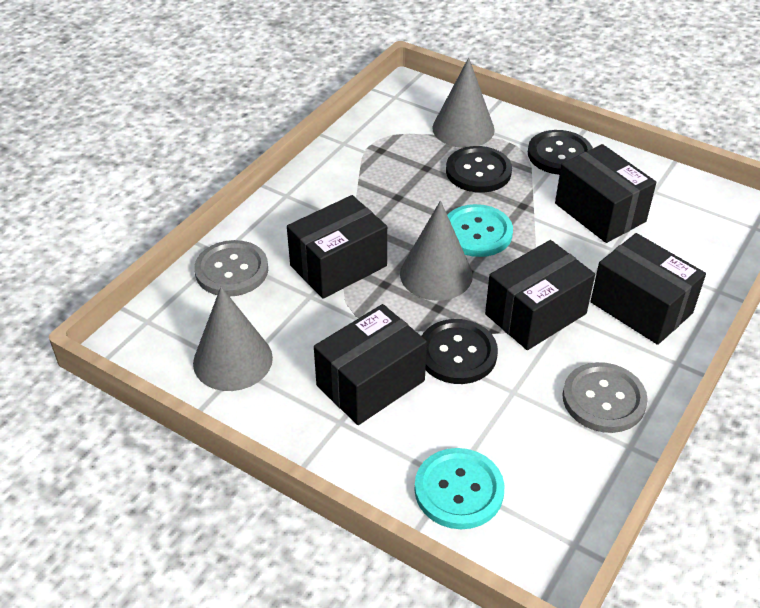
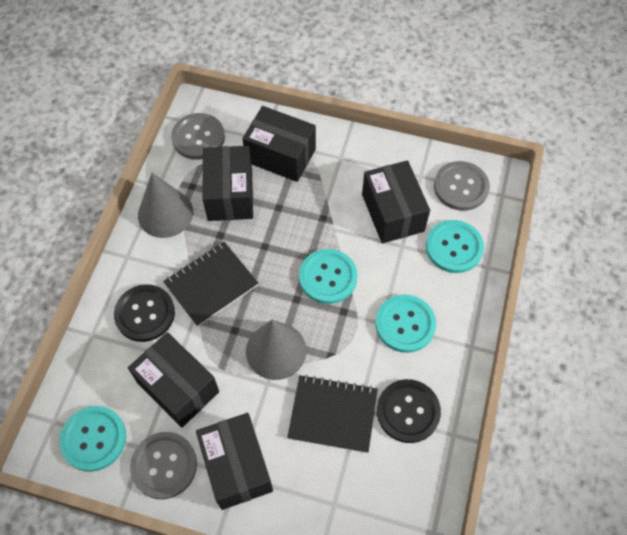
black button: 3 -> 2
black notebook: 0 -> 2
grey button: 2 -> 3
grey cone: 3 -> 2
turquoise button: 2 -> 4

